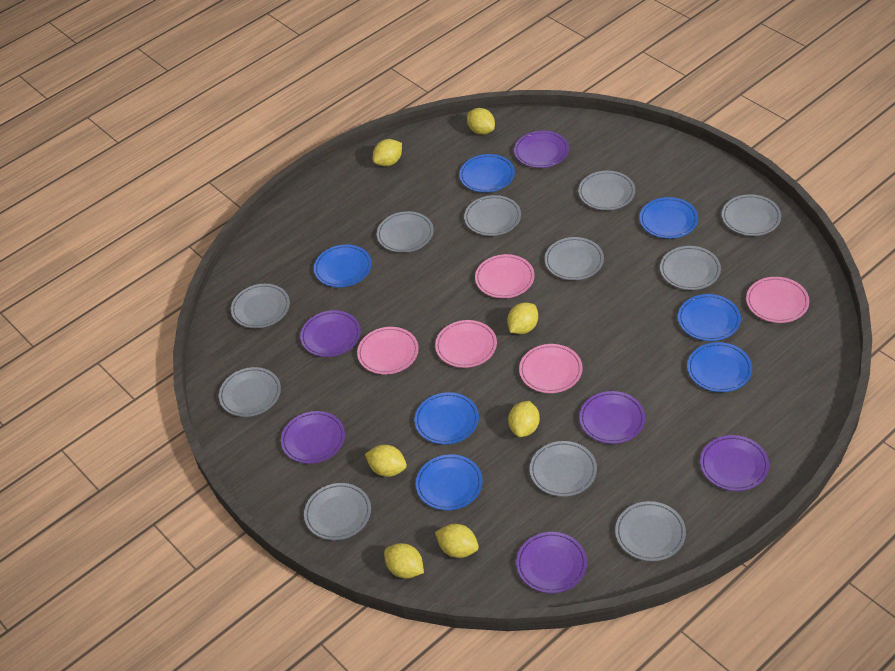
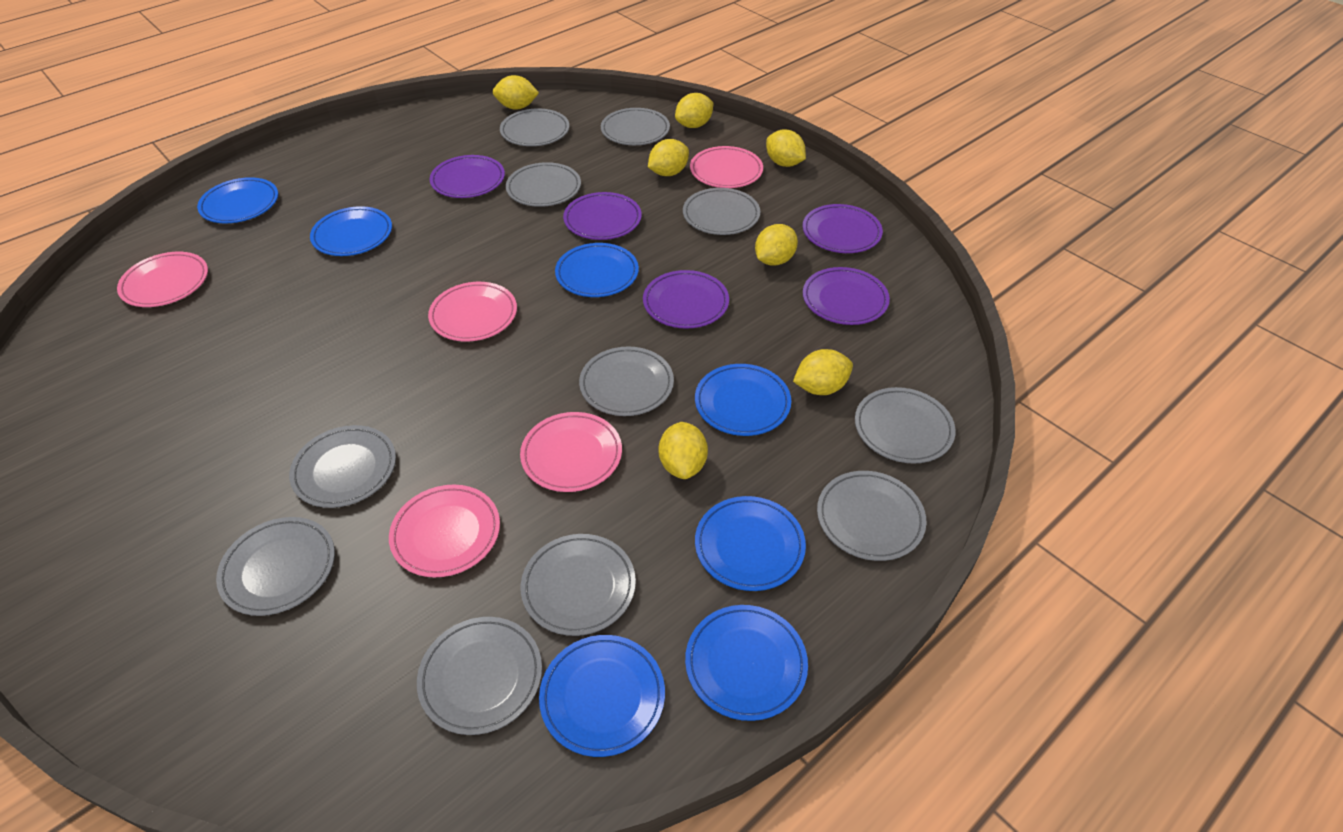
purple plate: 6 -> 5

